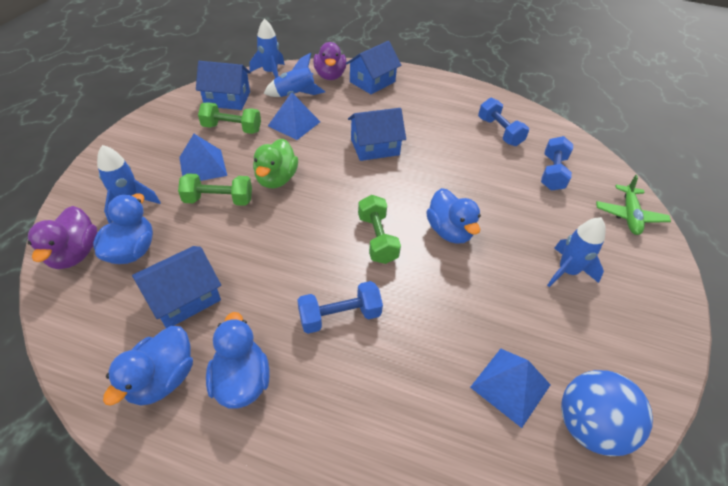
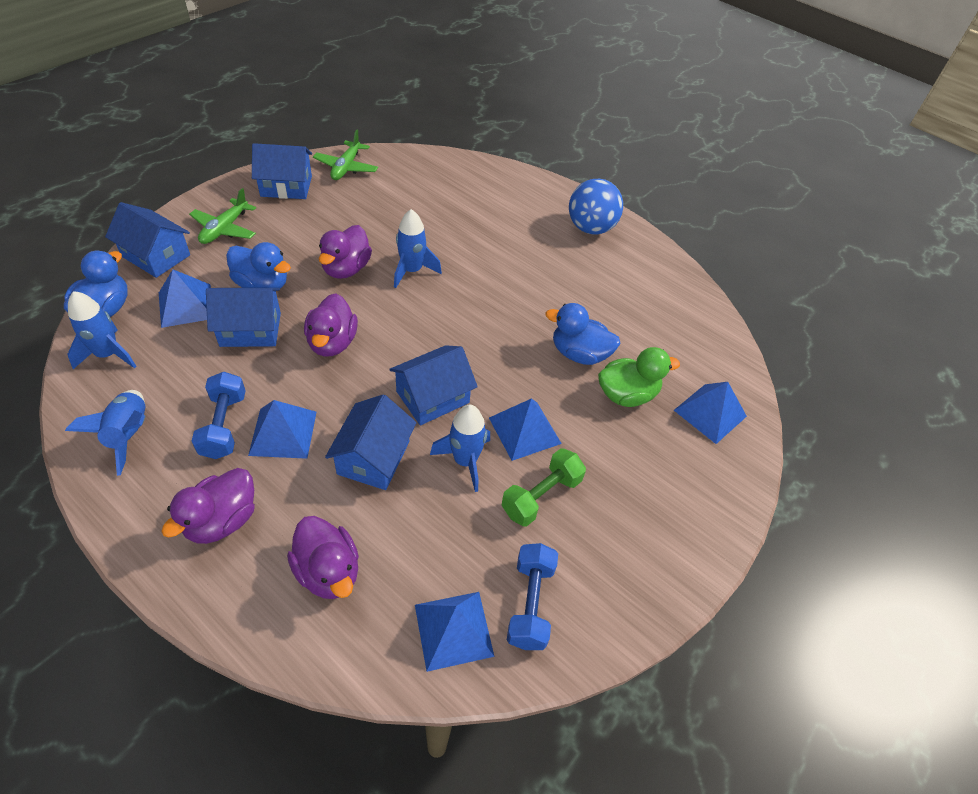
blue duck: 4 -> 3
blue dumbbell: 3 -> 2
blue house: 4 -> 5
blue pyramid: 3 -> 5
green dumbbell: 3 -> 1
green plane: 1 -> 2
purple duck: 2 -> 4

